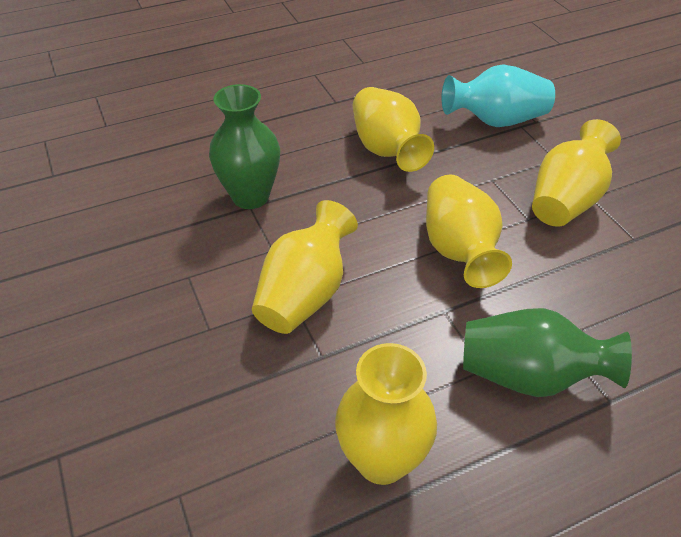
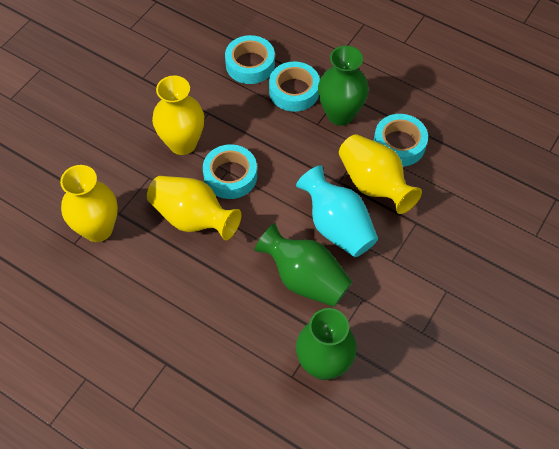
green vase: 2 -> 3
turquoise tape: 0 -> 4
yellow vase: 5 -> 4

